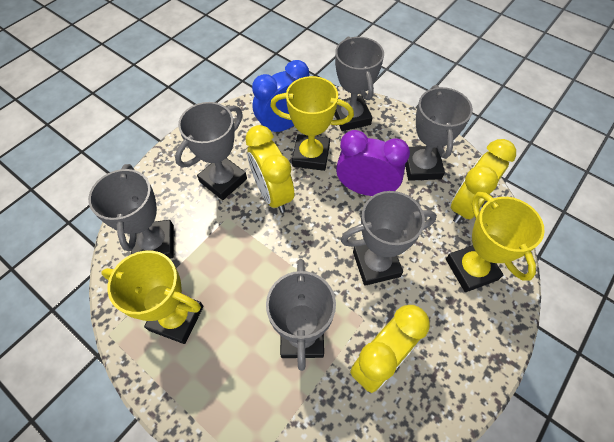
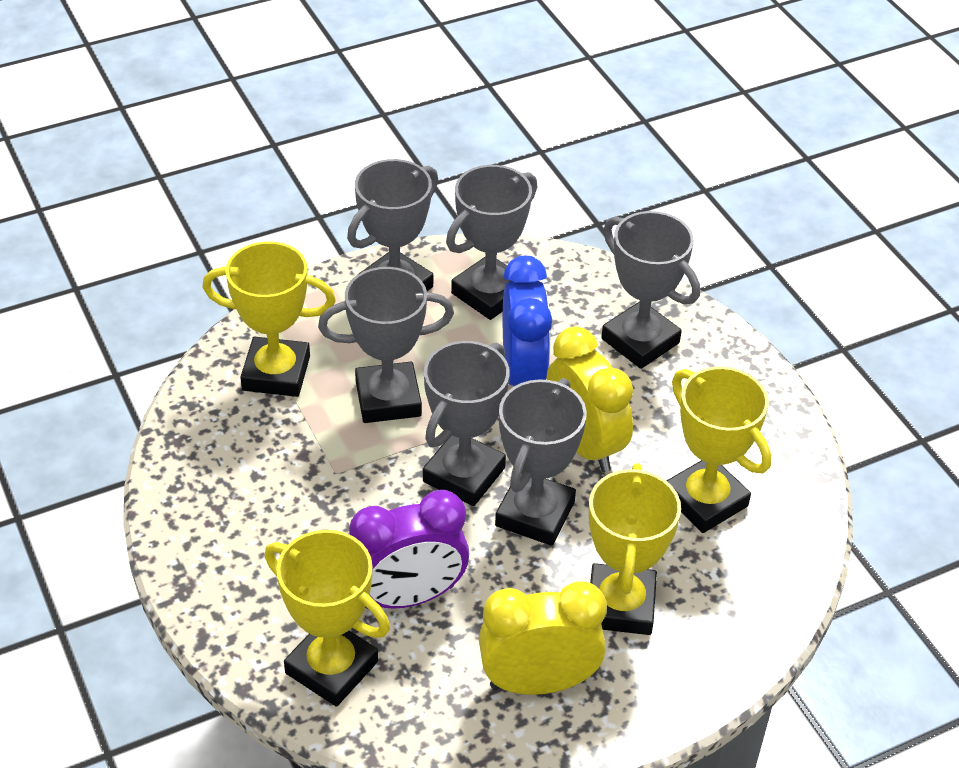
yellow clock: 3 -> 2
yellow trophy: 3 -> 4

